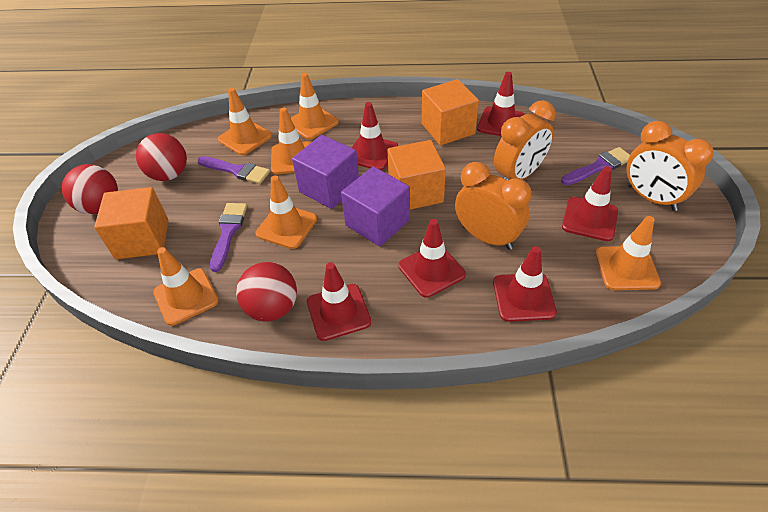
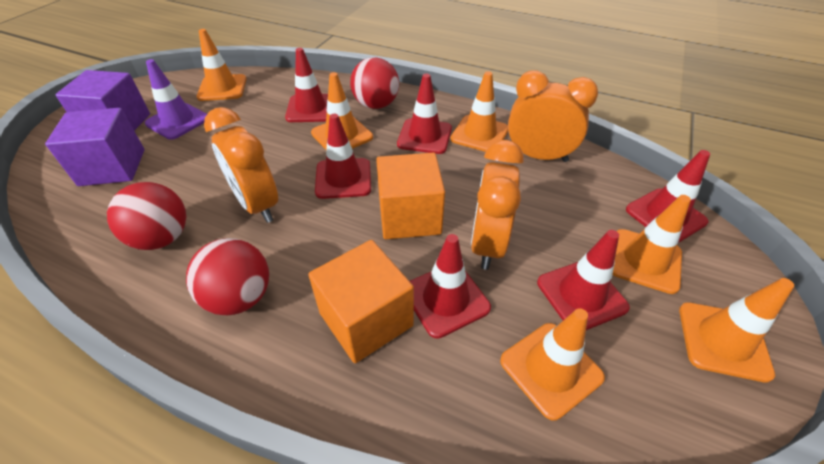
orange cube: 3 -> 2
purple brush: 3 -> 0
purple traffic cone: 0 -> 1

